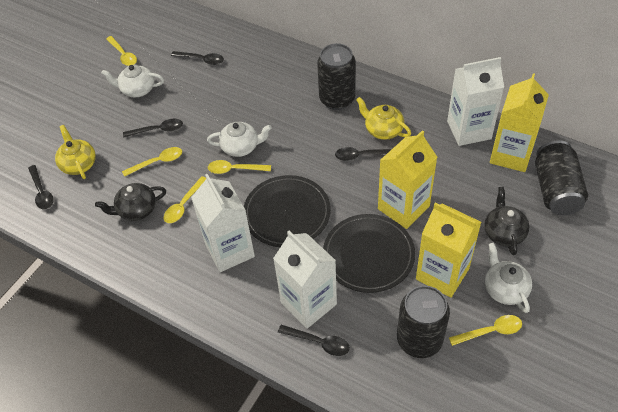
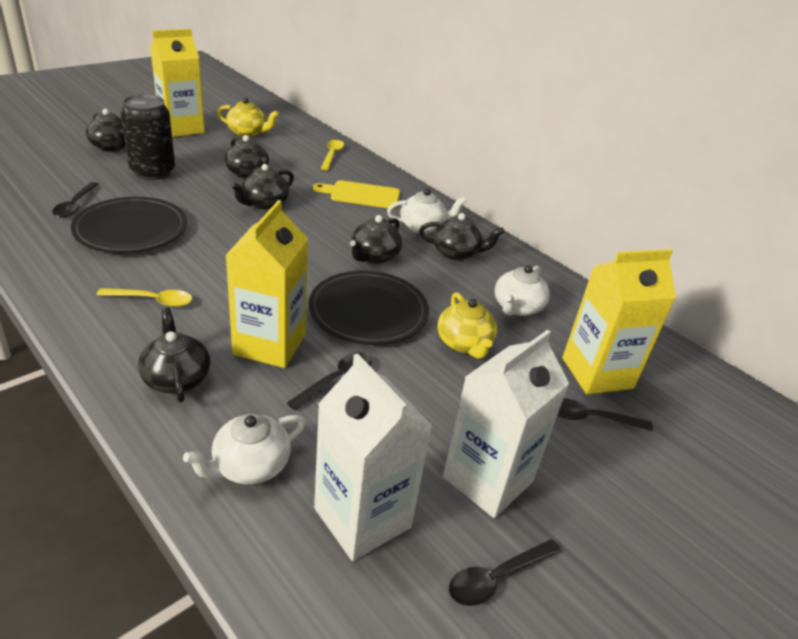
black can: 3 -> 1
black spoon: 5 -> 4
black teapot: 2 -> 6
white carton: 3 -> 2
yellow cutting board: 0 -> 1
yellow spoon: 5 -> 2

